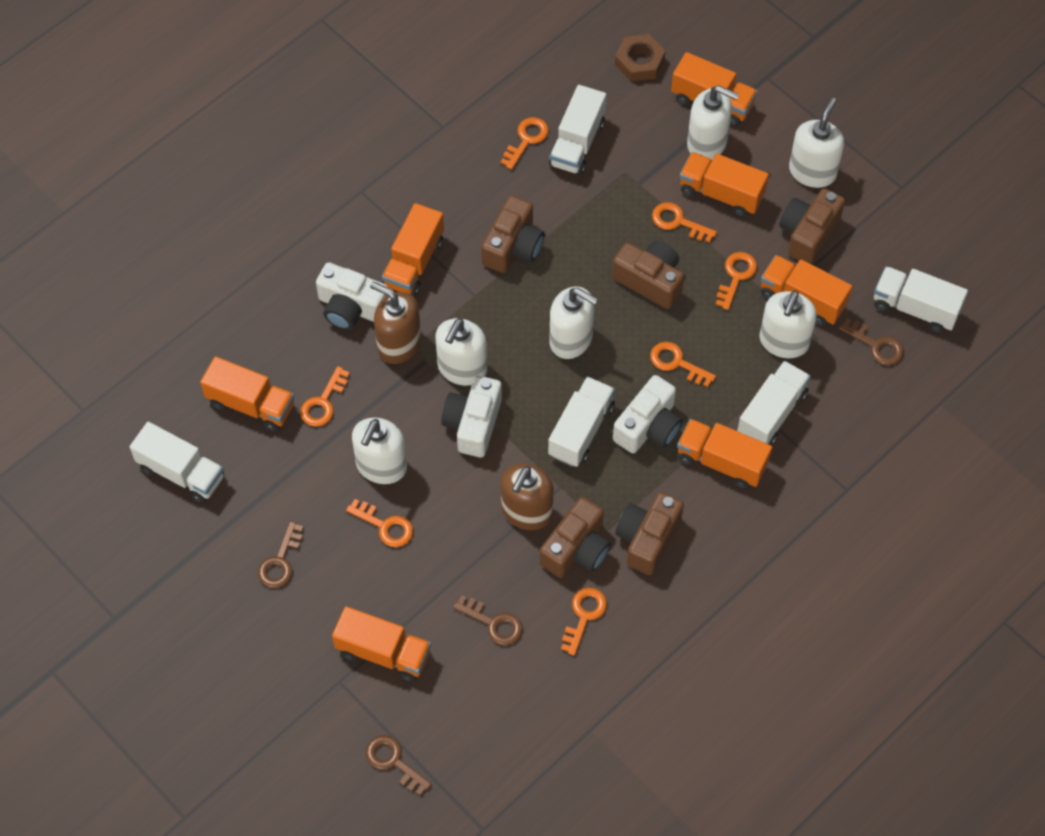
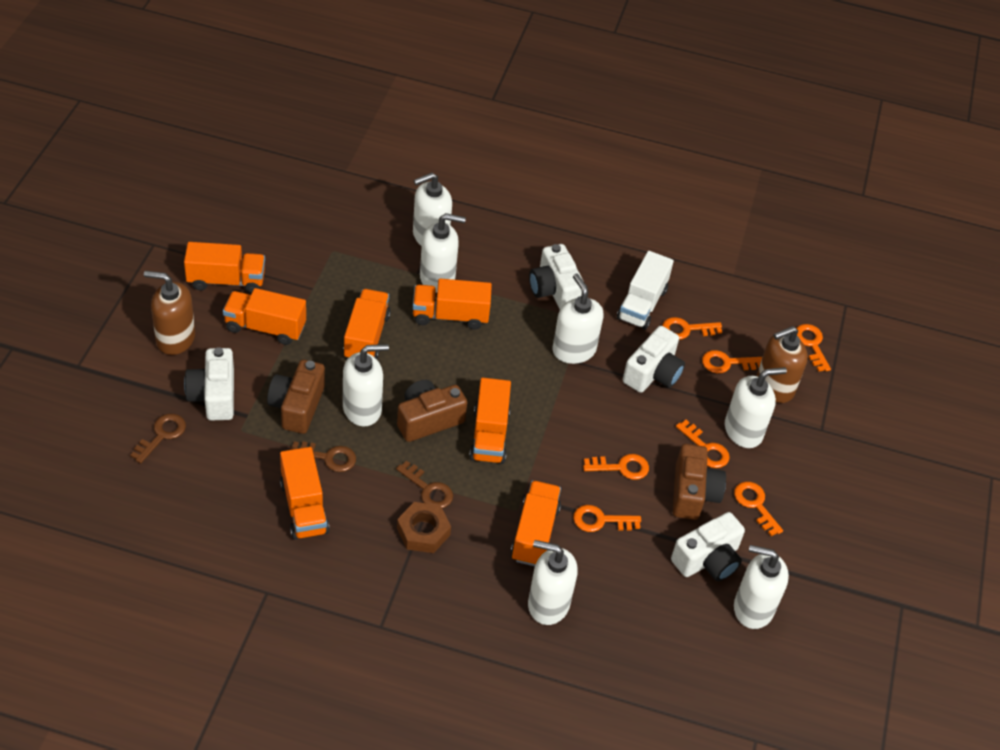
brown camera: 5 -> 3
brown key: 4 -> 3
white camera: 3 -> 4
white soap dispenser: 6 -> 7
white truck: 5 -> 1

